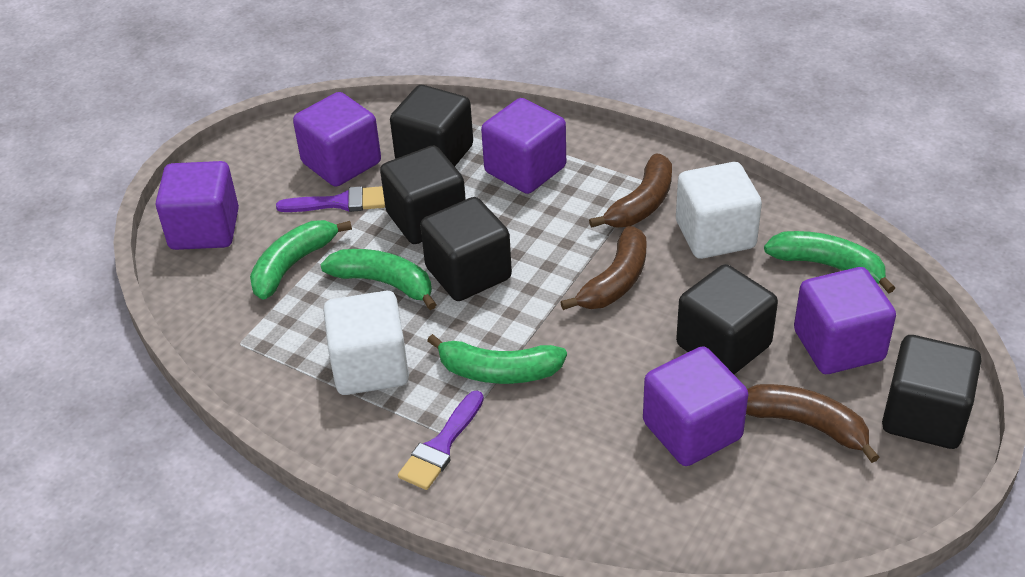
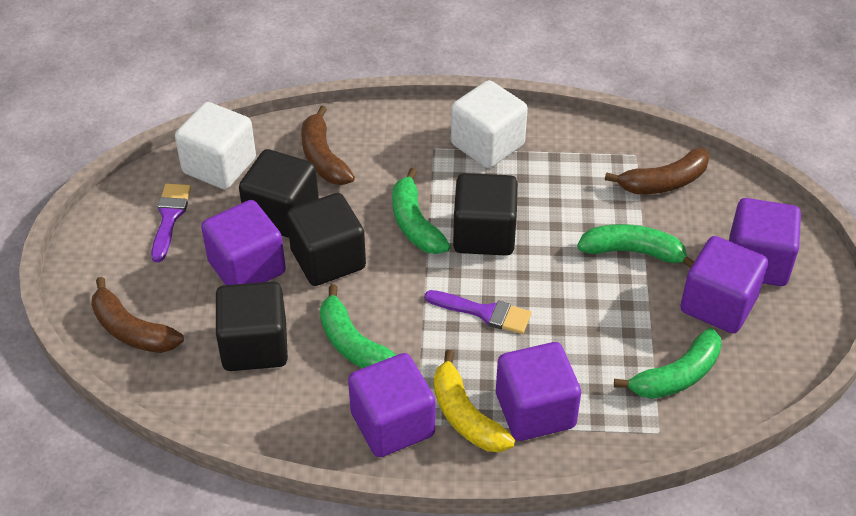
black cube: 5 -> 4
yellow banana: 0 -> 1

